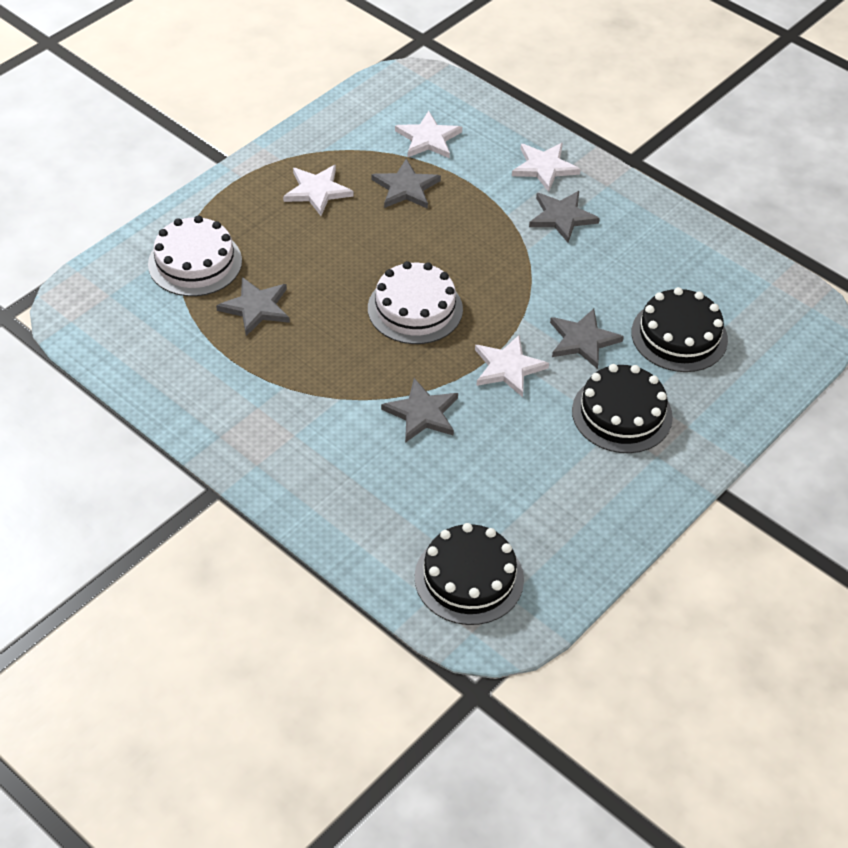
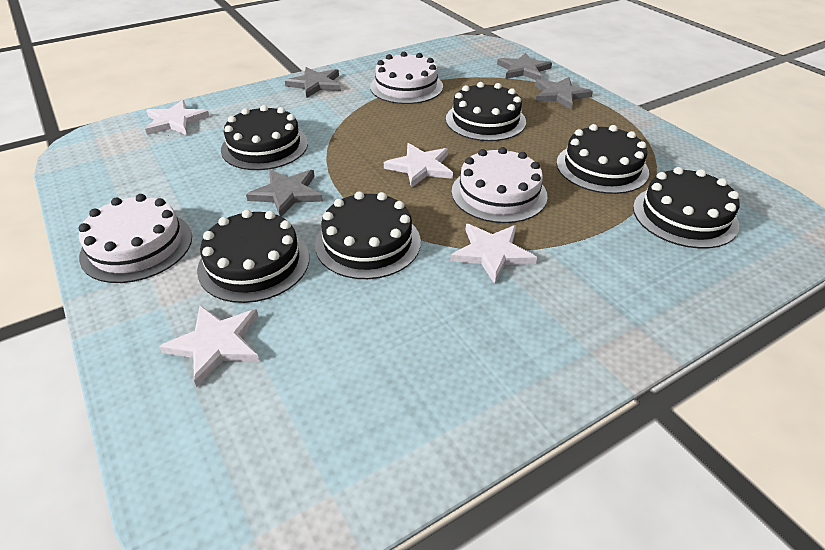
black cake: 3 -> 6
grey star: 5 -> 4
white cake: 2 -> 3

